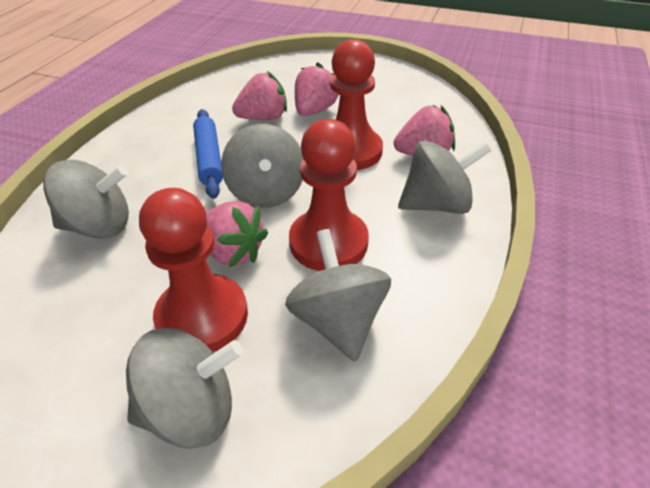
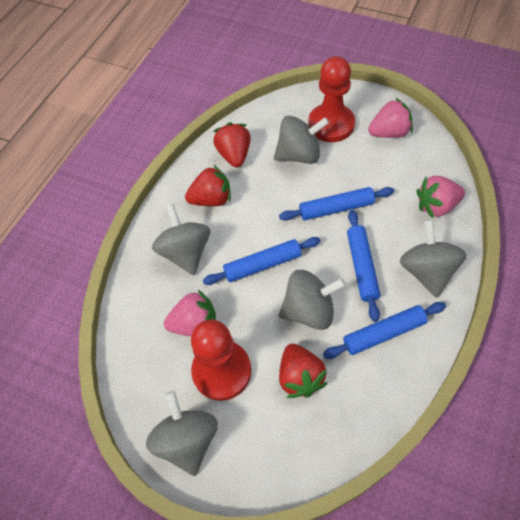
blue rolling pin: 1 -> 4
pink strawberry: 4 -> 3
red pawn: 3 -> 2
red strawberry: 0 -> 3

